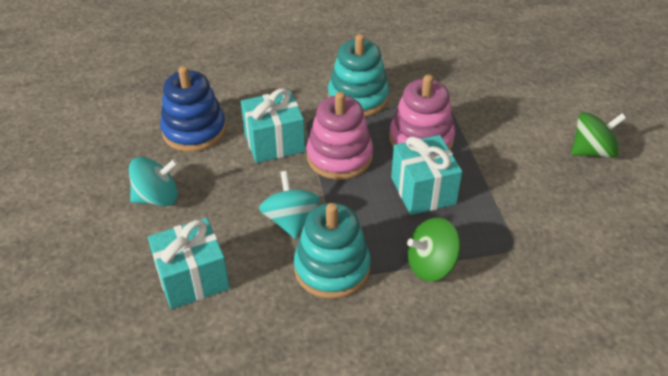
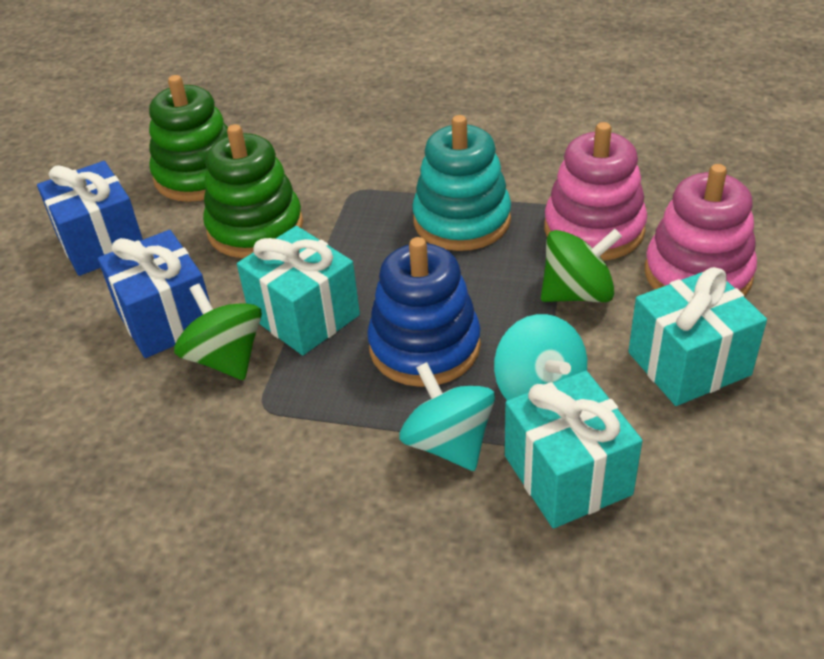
blue gift: 0 -> 2
green stacking toy: 0 -> 2
turquoise stacking toy: 2 -> 1

